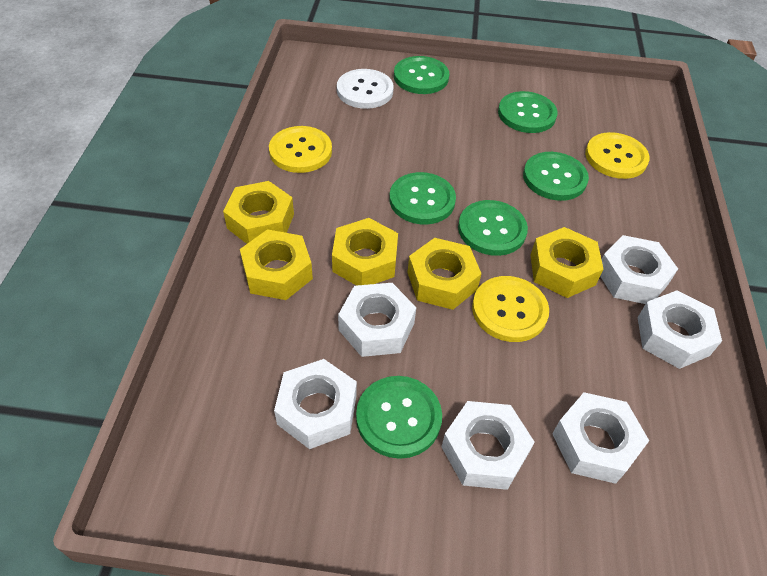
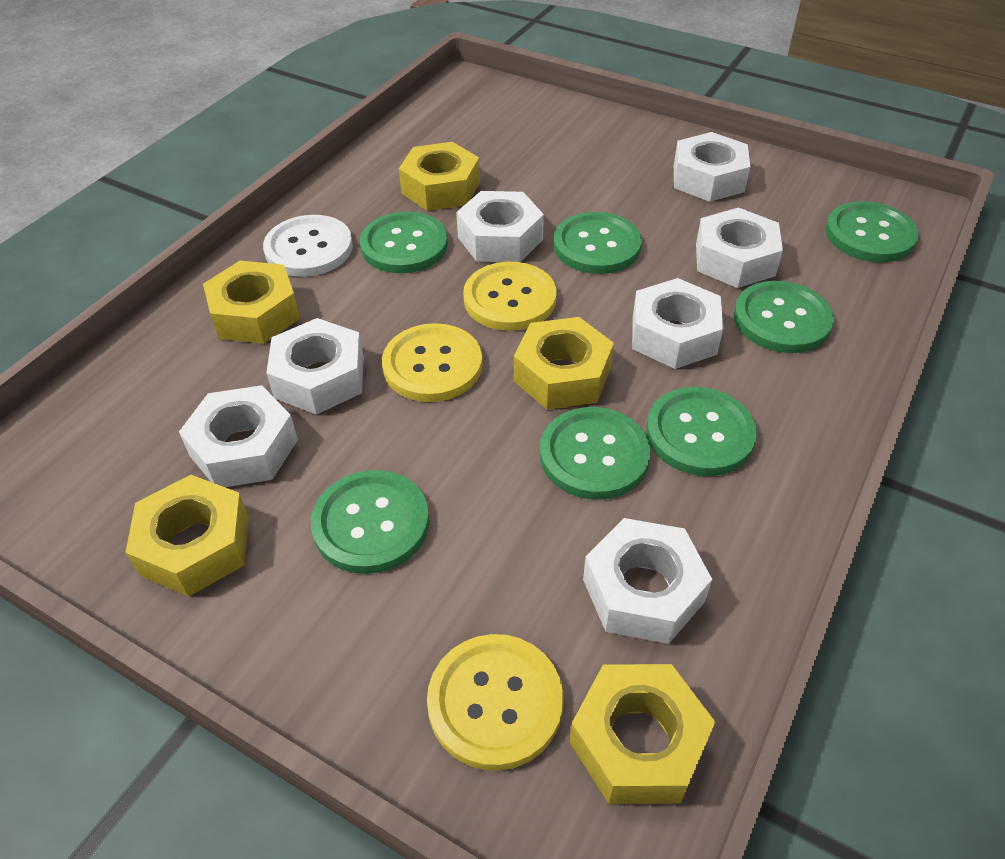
green button: 6 -> 7
white nut: 6 -> 7

